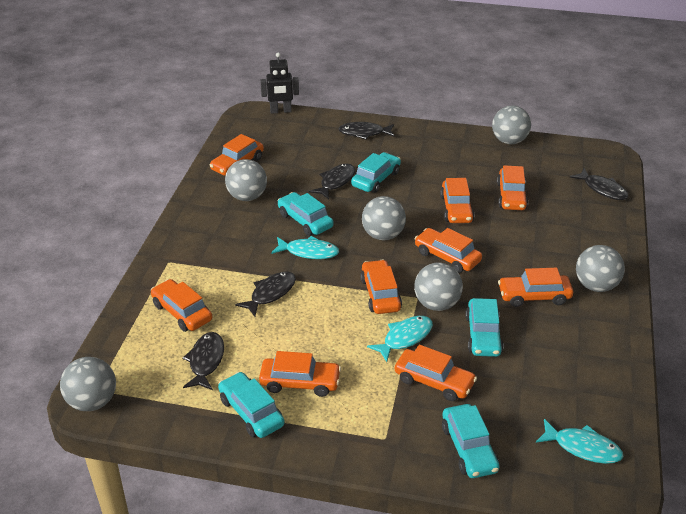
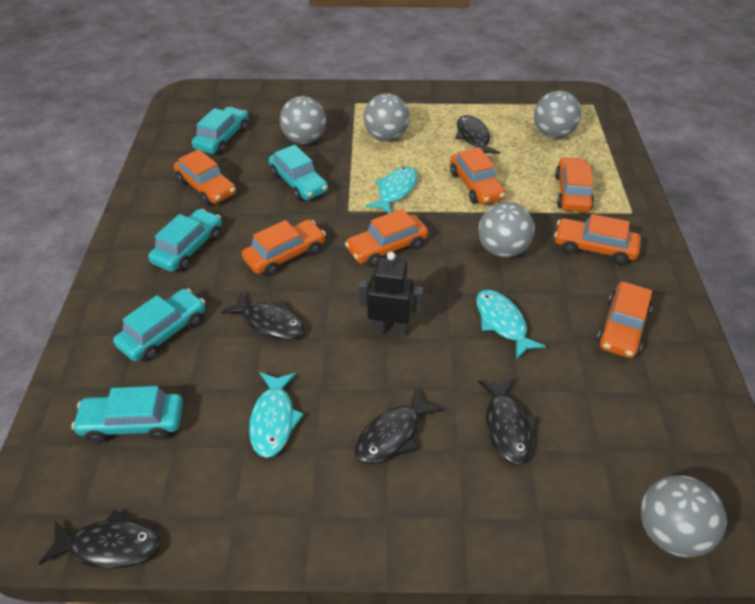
grey ball: 6 -> 5
orange car: 9 -> 7

